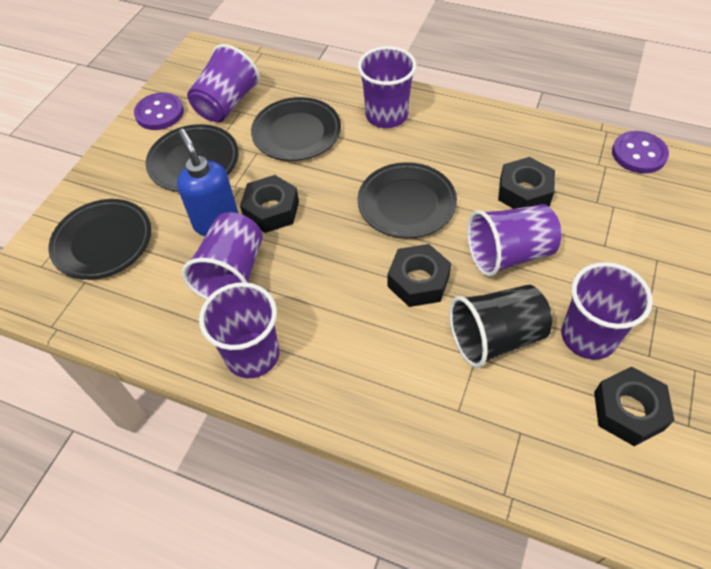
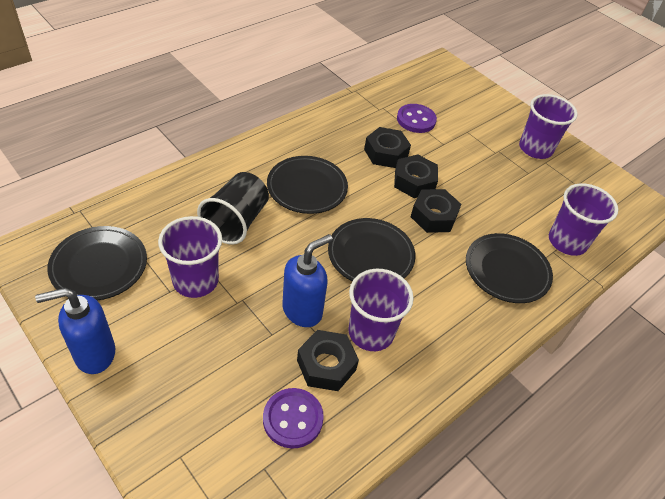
blue soap dispenser: 1 -> 2
purple cup: 6 -> 4

